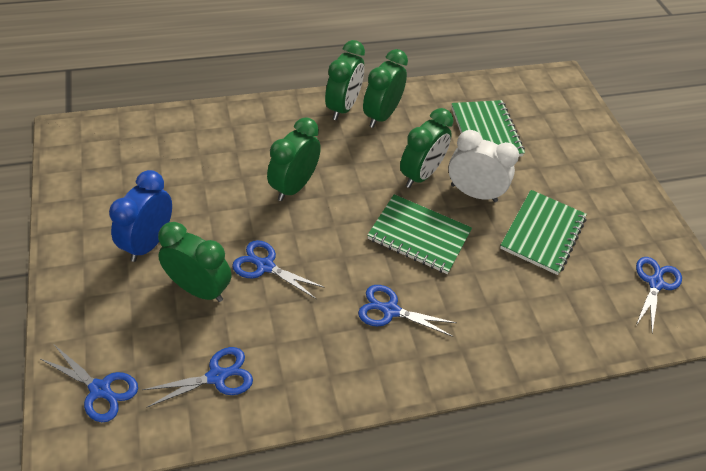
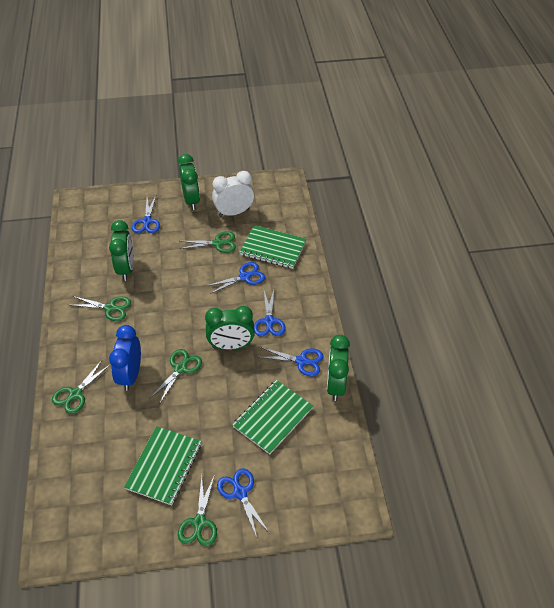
green clock: 5 -> 4
green scissors: 0 -> 5

